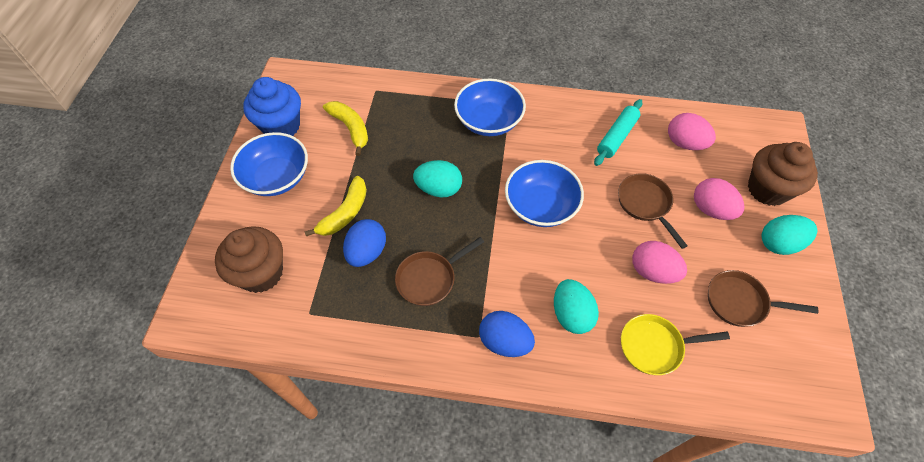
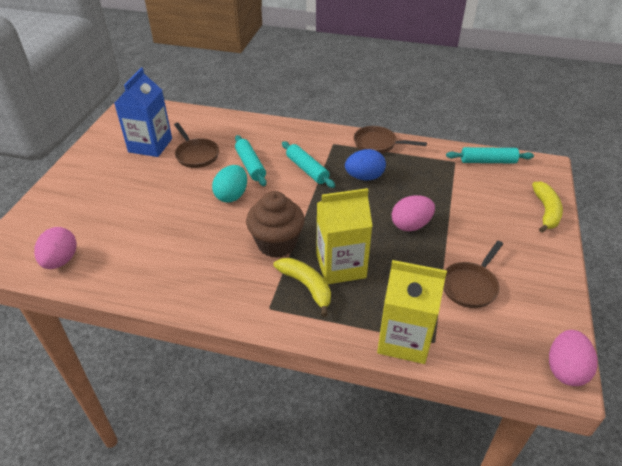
blue bowl: 3 -> 0
blue carton: 0 -> 1
blue cupcake: 1 -> 0
blue egg: 2 -> 1
brown cupcake: 2 -> 1
turquoise egg: 3 -> 1
turquoise rolling pin: 1 -> 3
yellow carton: 0 -> 2
yellow pan: 1 -> 0

